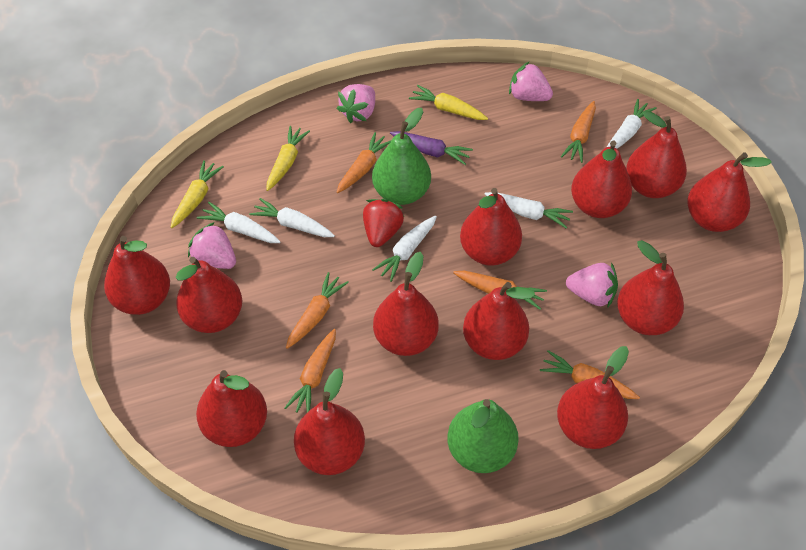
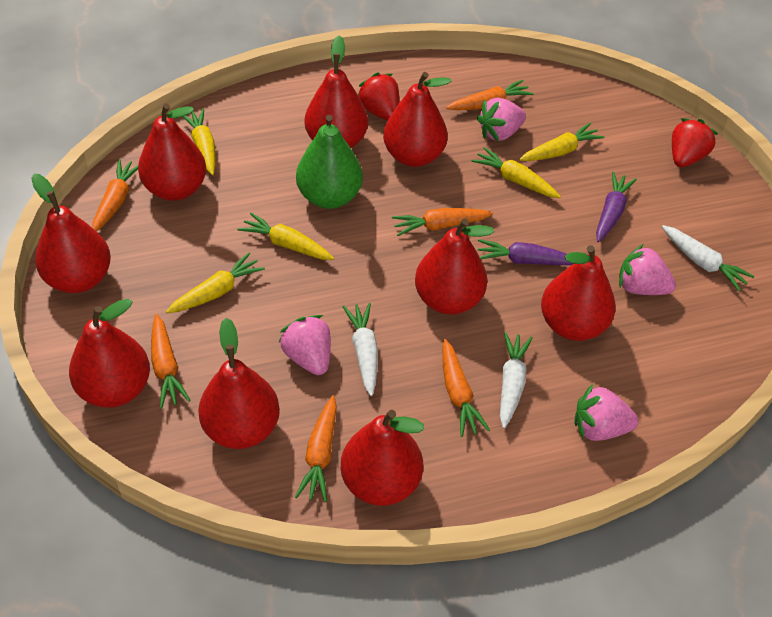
green pear: 2 -> 1
purple carrot: 1 -> 2
red pear: 12 -> 9
red strawberry: 1 -> 2
white carrot: 5 -> 3
yellow carrot: 3 -> 5

